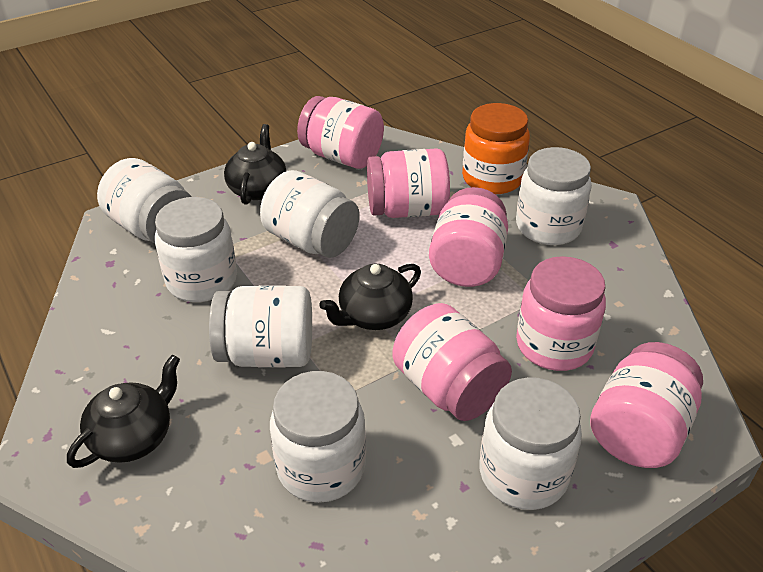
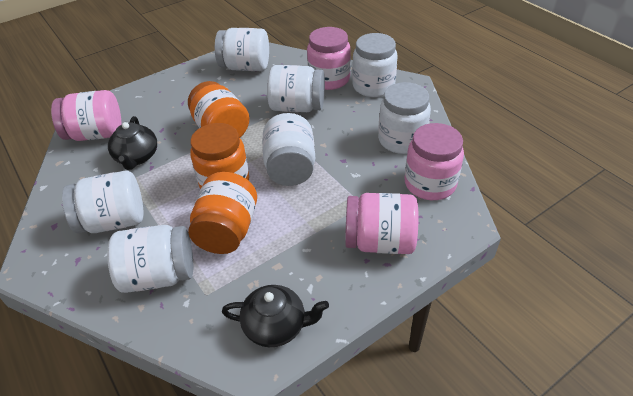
black teapot: 3 -> 2
orange jar: 1 -> 3
pink jar: 6 -> 4

